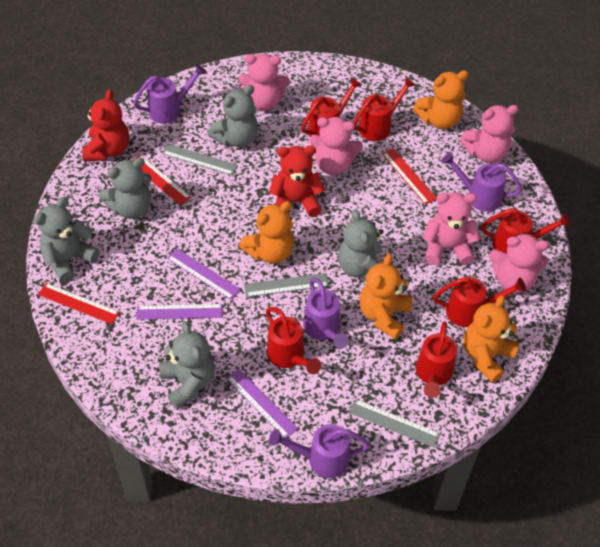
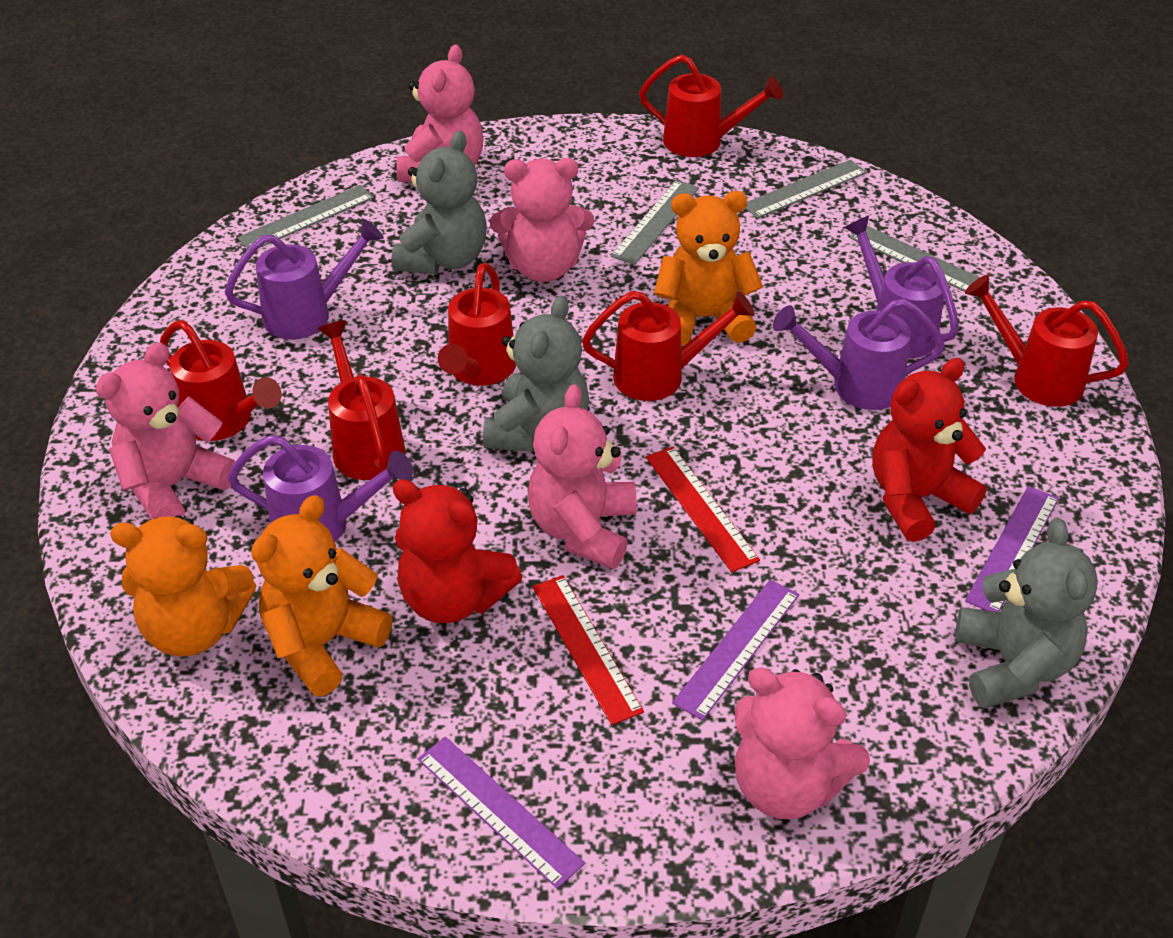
grey ruler: 3 -> 4
grey teddy bear: 5 -> 3
orange teddy bear: 4 -> 3
red ruler: 3 -> 2

